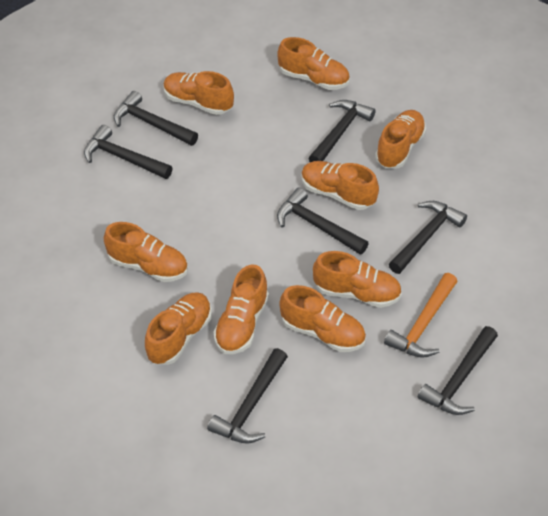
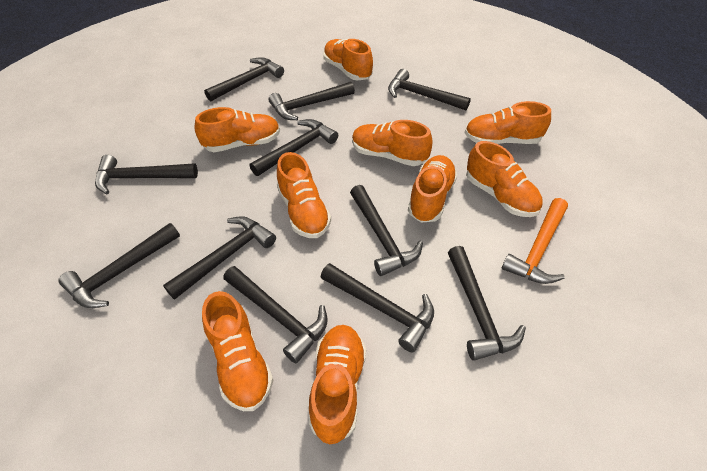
black hammer: 7 -> 11

